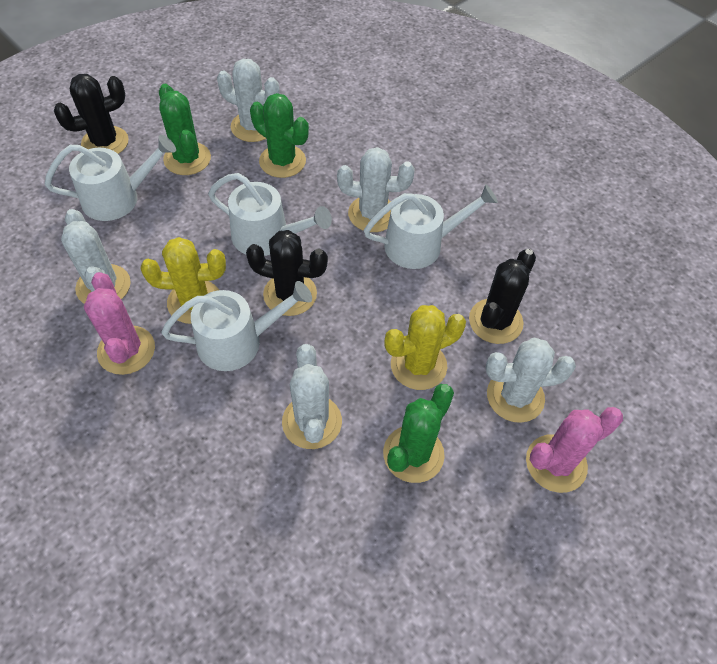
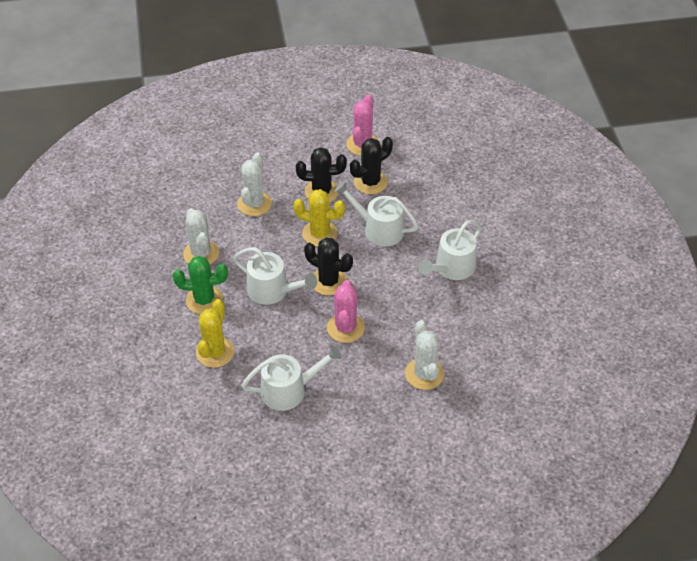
green cactus: 3 -> 1
white cactus: 5 -> 3

